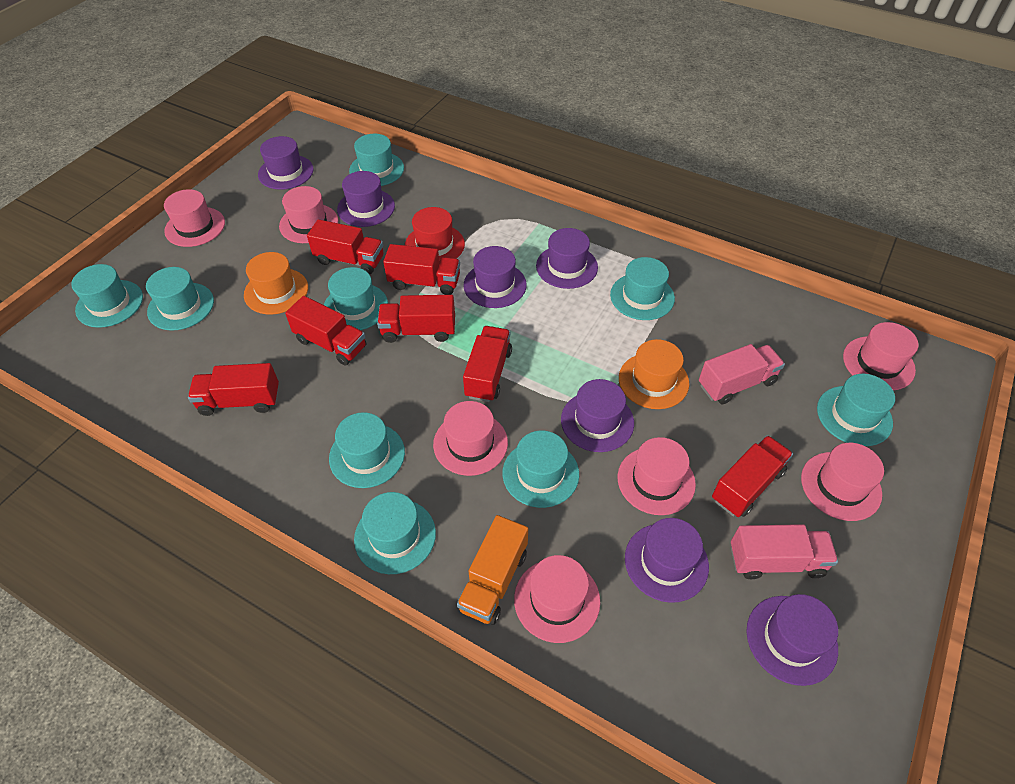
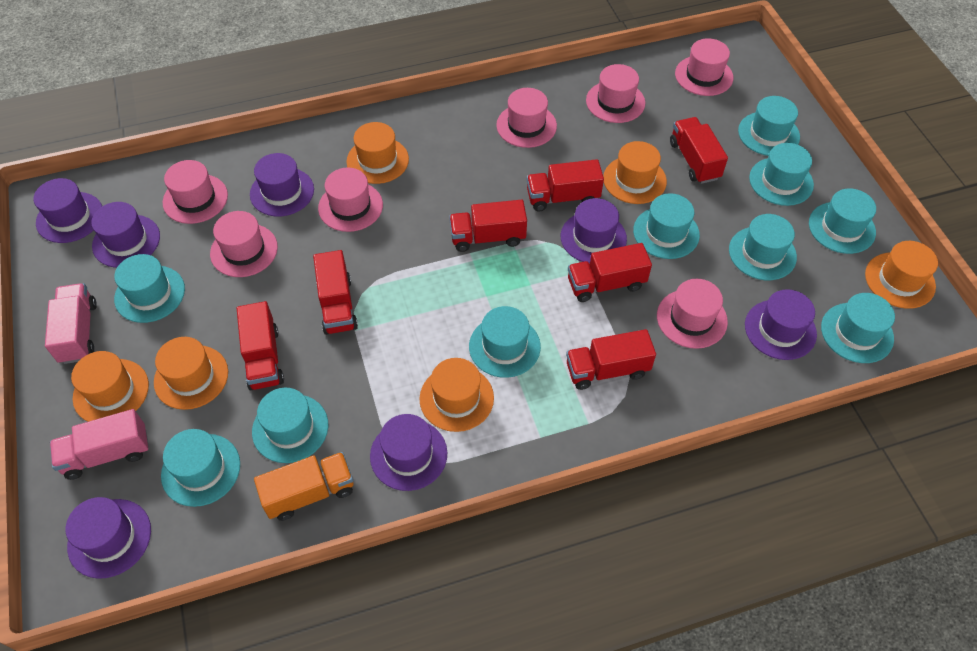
orange hat: 2 -> 6
red hat: 1 -> 0
turquoise hat: 9 -> 10

